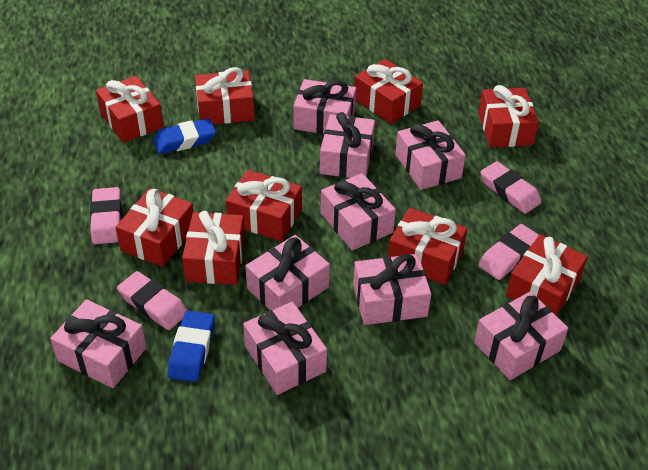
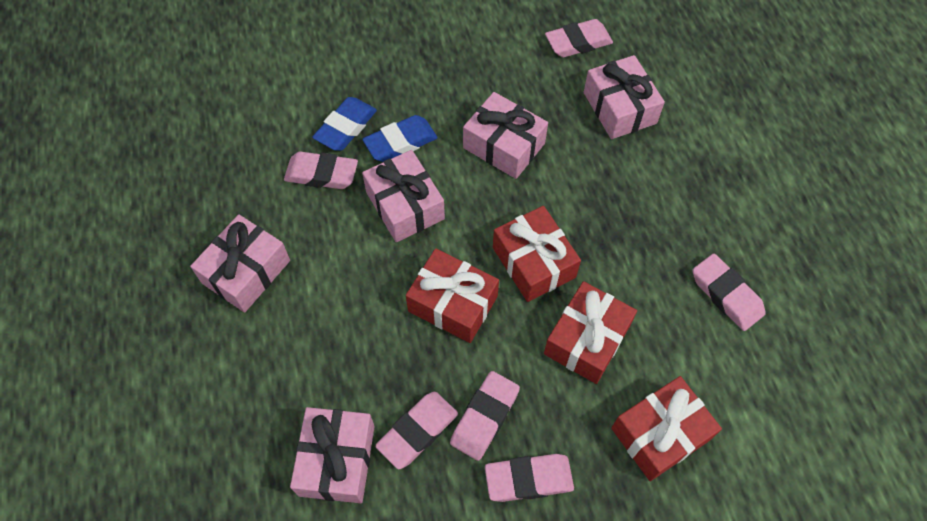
pink eraser: 4 -> 6
pink gift: 9 -> 5
red gift: 9 -> 4

